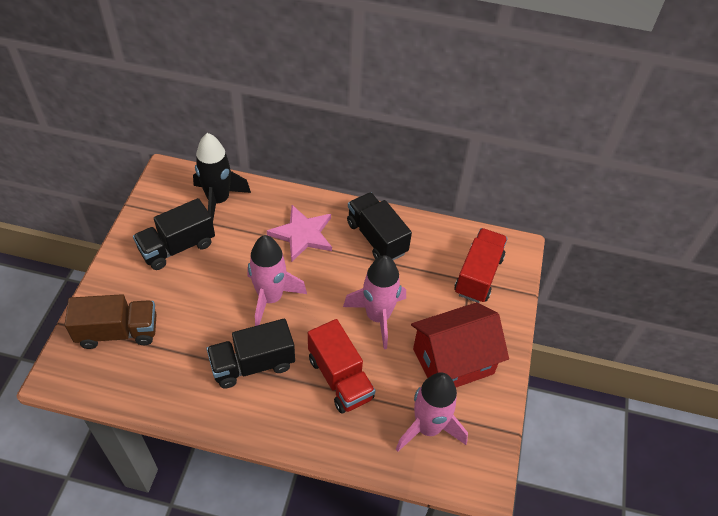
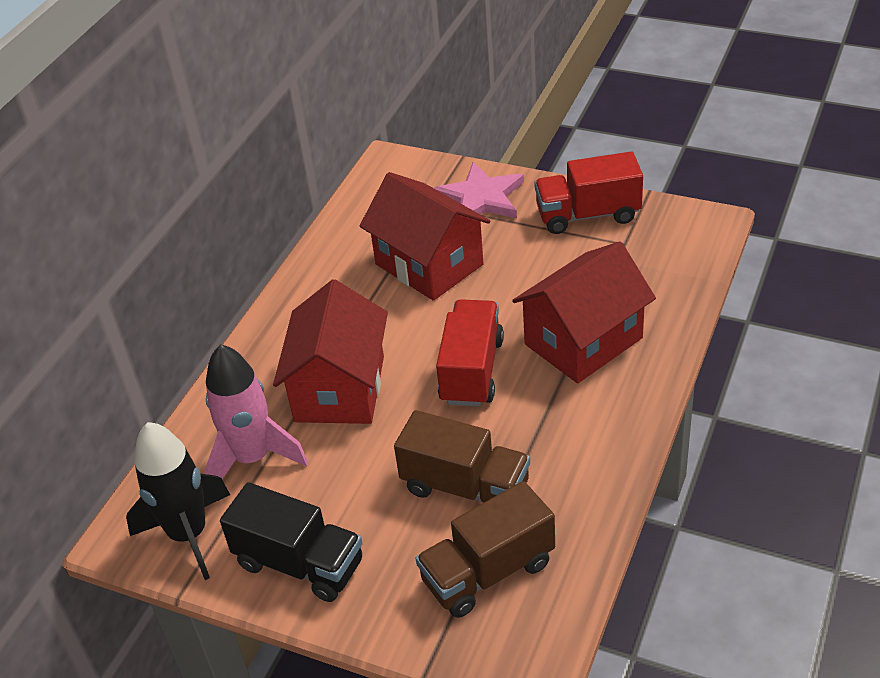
black truck: 3 -> 1
brown truck: 1 -> 2
pink rocket: 3 -> 1
red house: 1 -> 3

